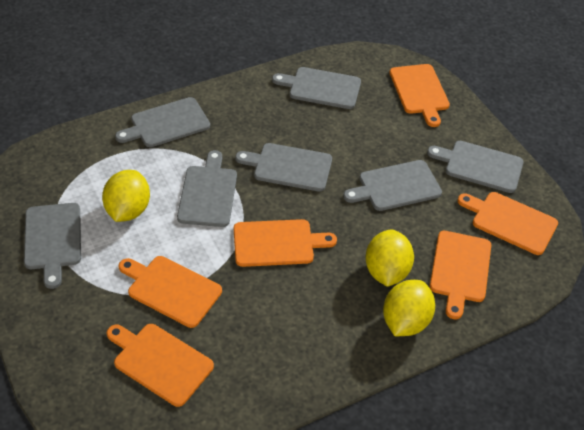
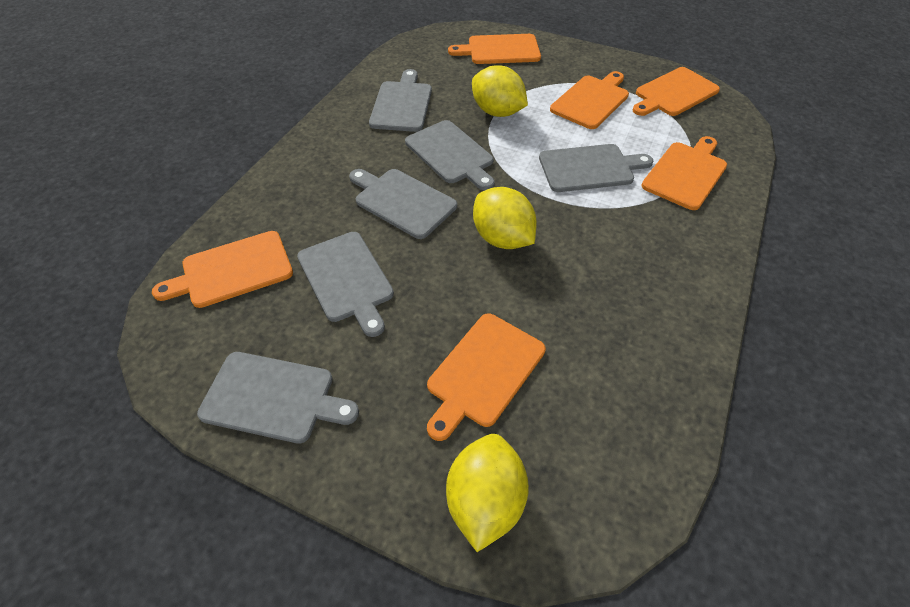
grey cutting board: 7 -> 6

